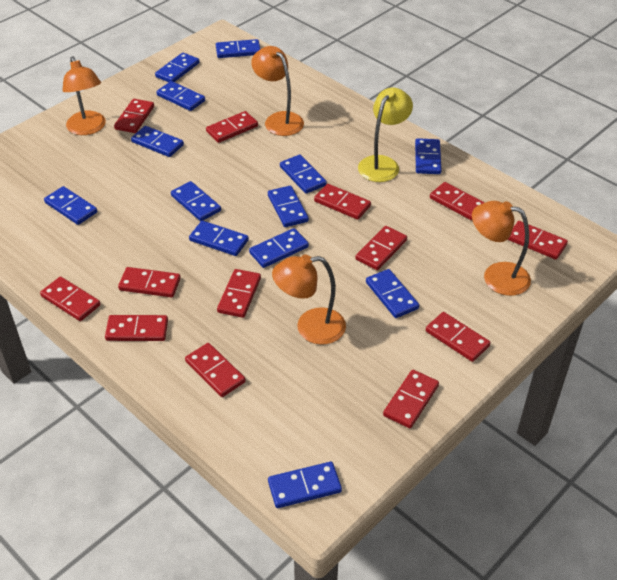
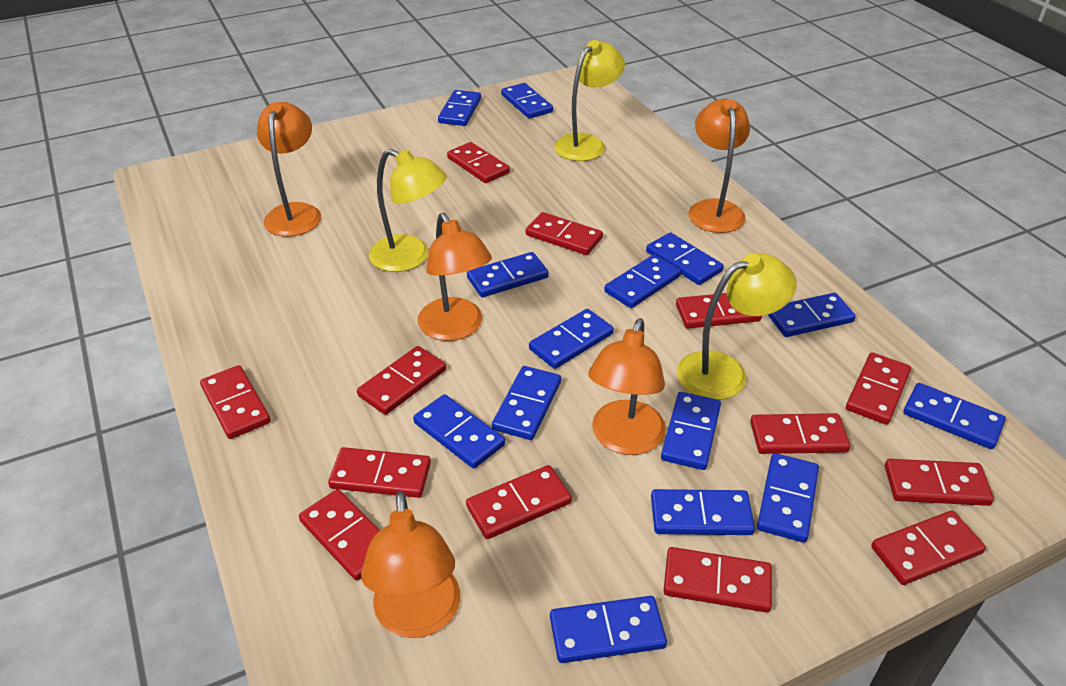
blue domino: 13 -> 14
orange lamp: 4 -> 5
yellow lamp: 1 -> 3

